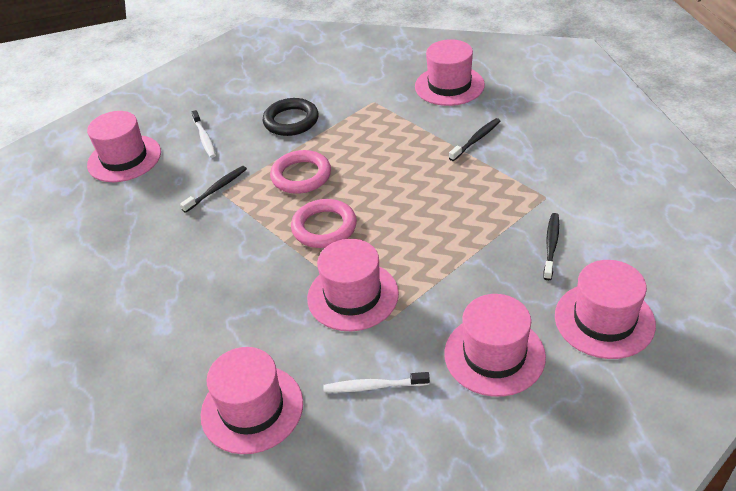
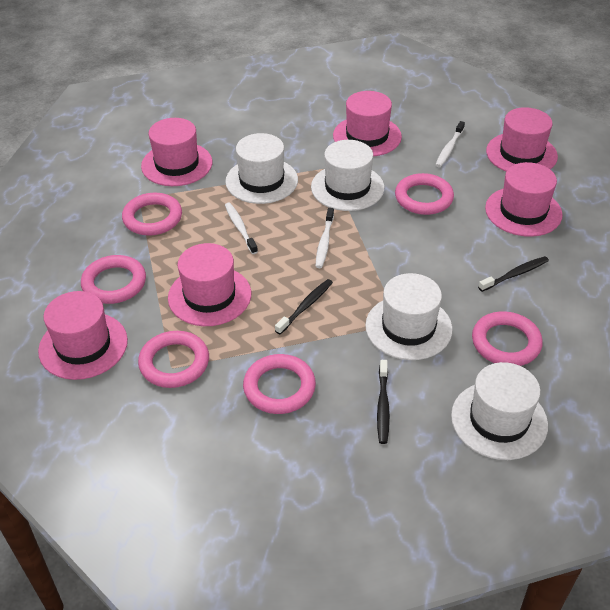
black ring: 1 -> 0
pink ring: 2 -> 6
white hat: 0 -> 4
white toothbrush: 2 -> 3

